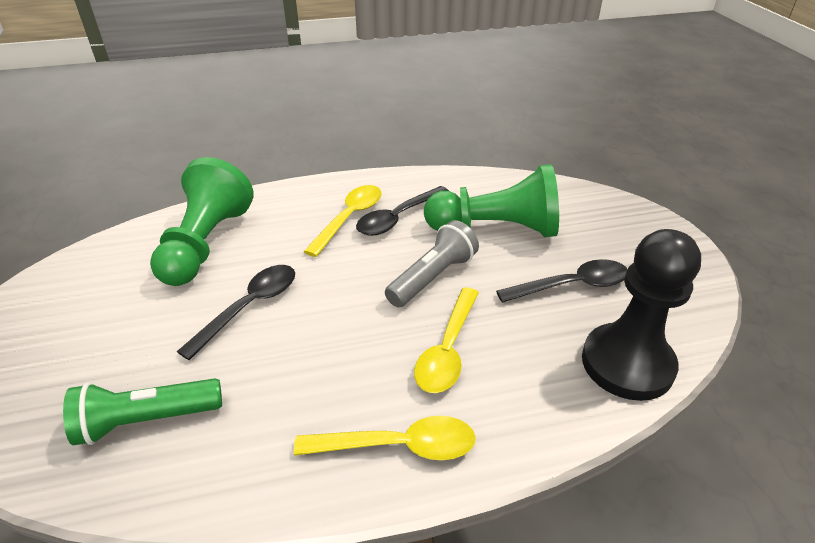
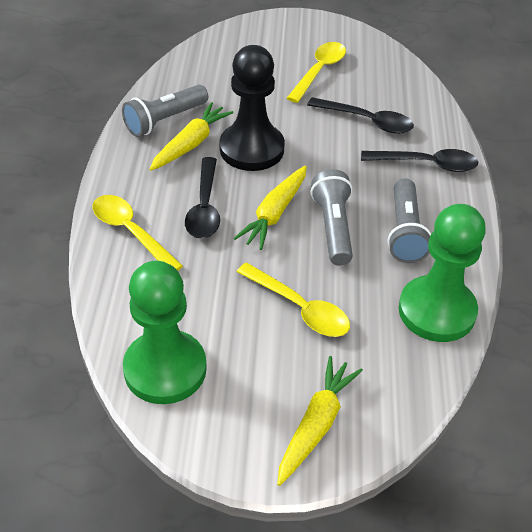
green flashlight: 1 -> 0
grey flashlight: 1 -> 3
yellow carrot: 0 -> 3

